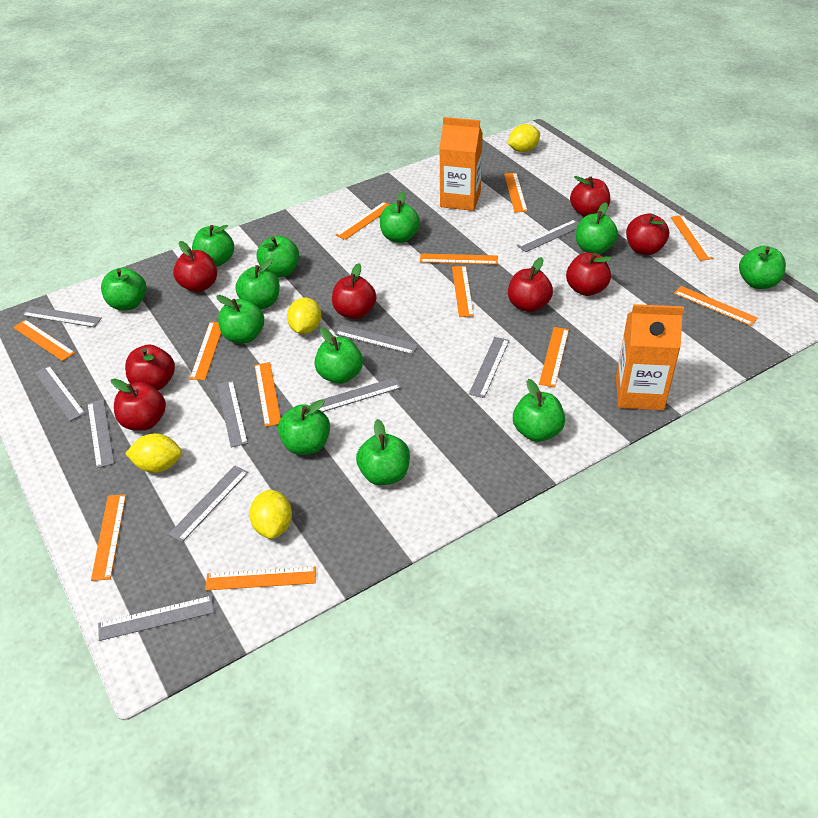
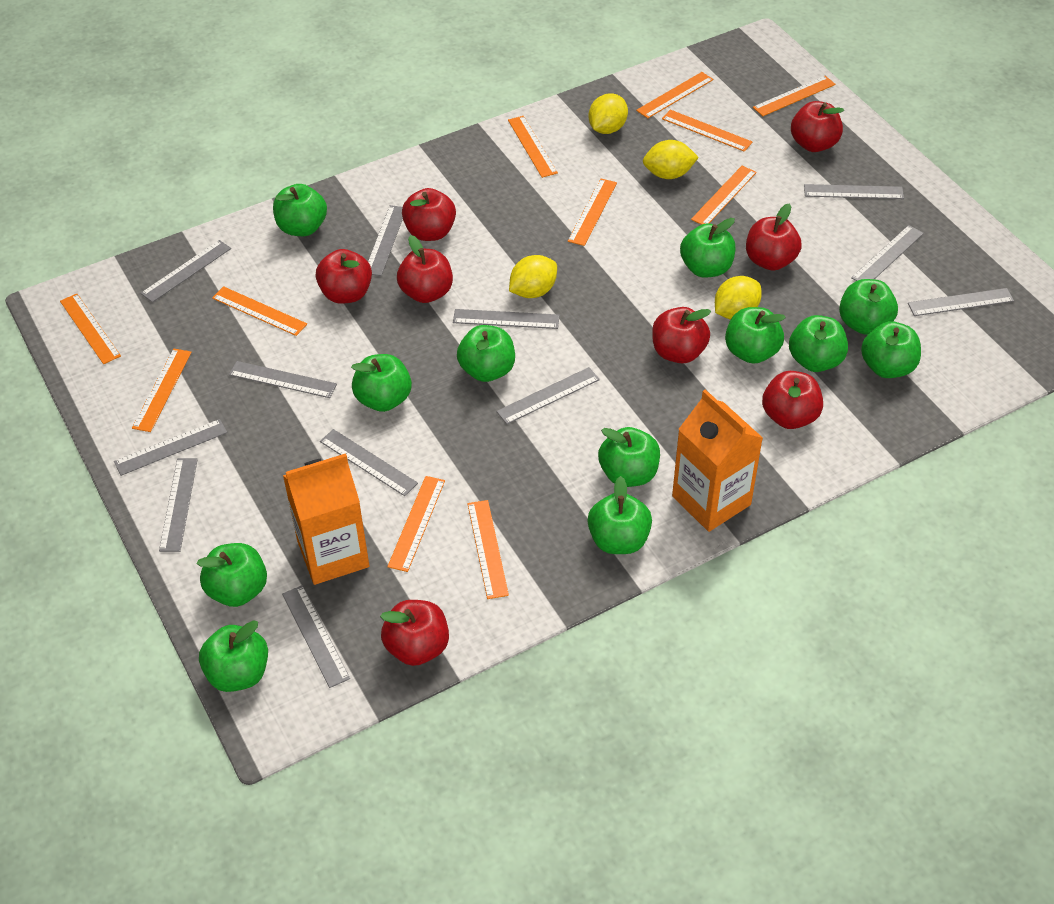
grey ruler: 10 -> 12
orange ruler: 12 -> 11

